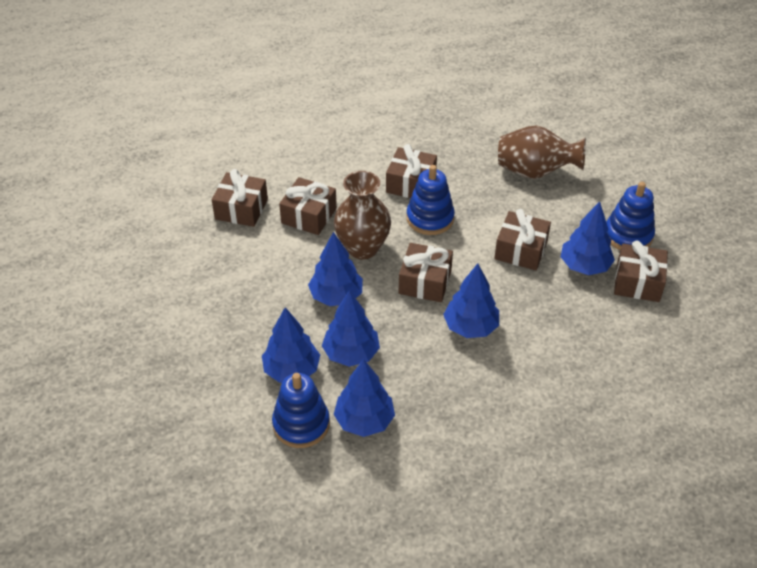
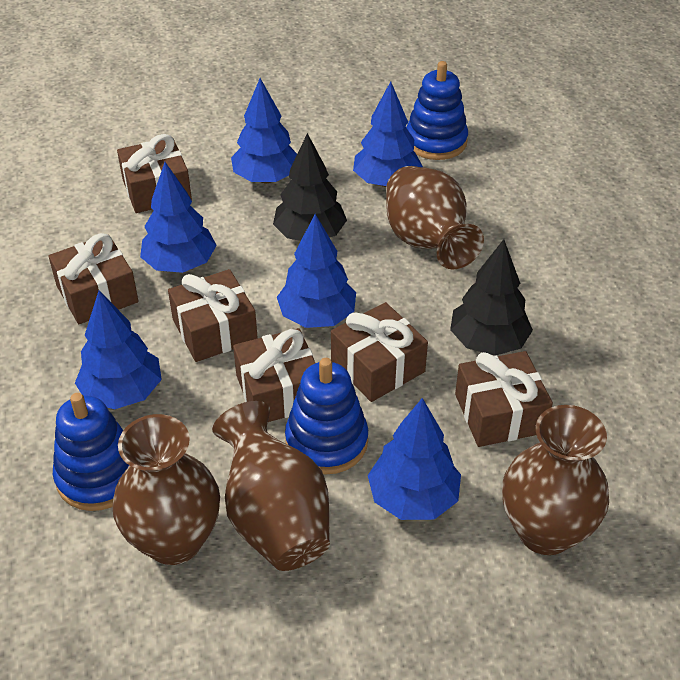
black tree: 0 -> 2
brown vase: 2 -> 4

